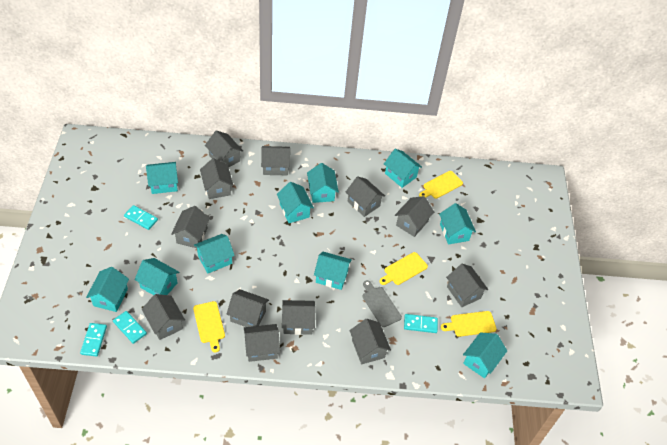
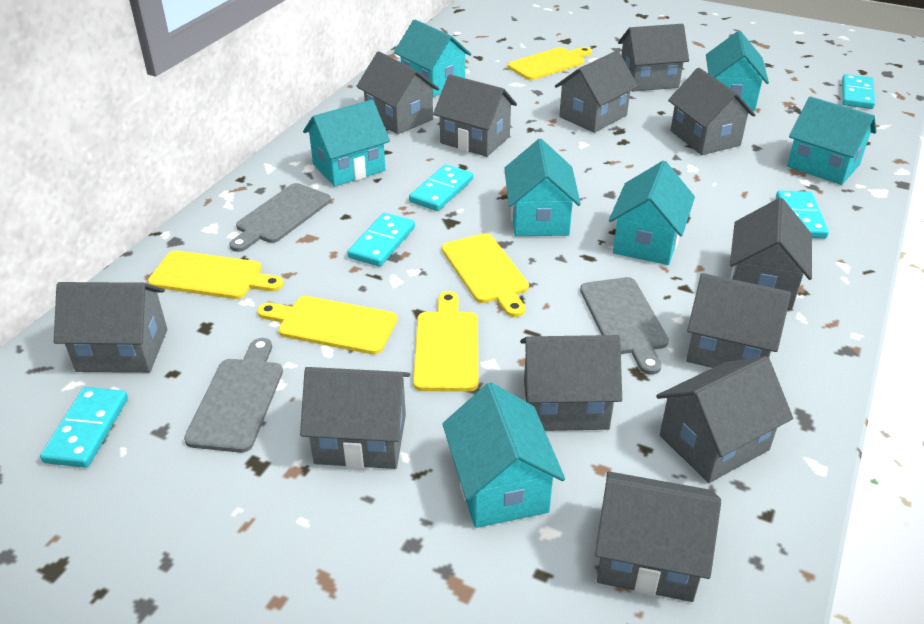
grey cutting board: 1 -> 3
turquoise domino: 4 -> 5
turquoise house: 10 -> 7
yellow cutting board: 4 -> 5

